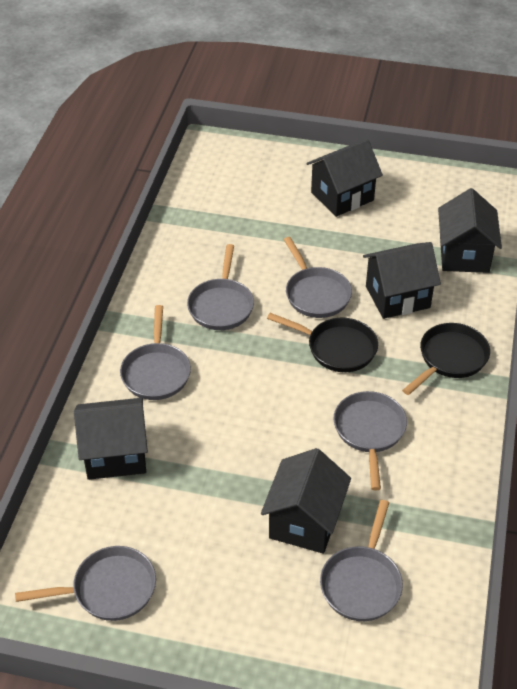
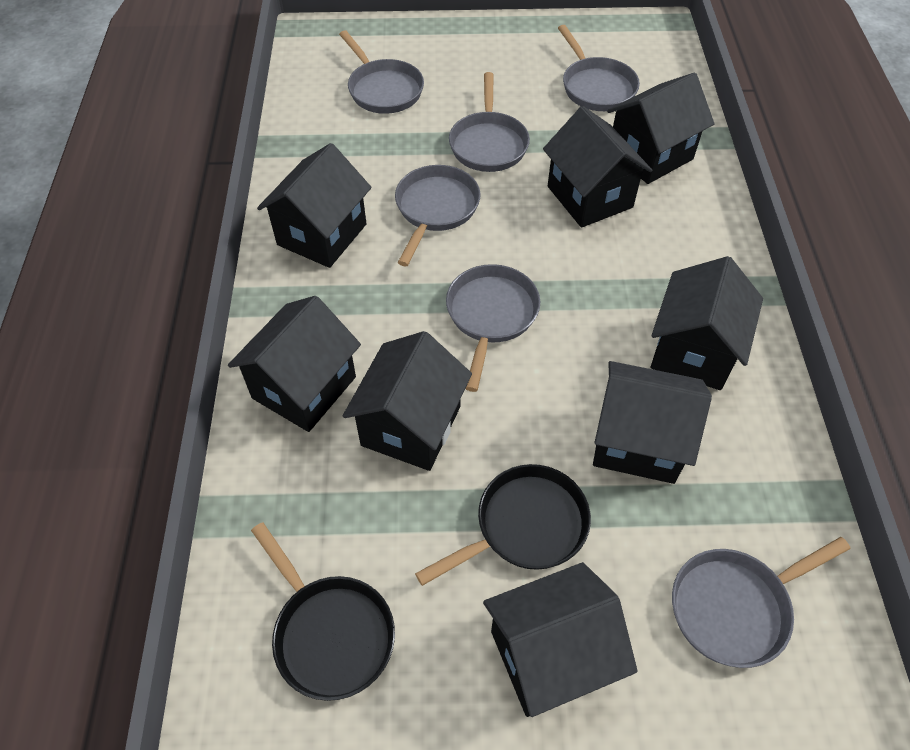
black house: 5 -> 8

